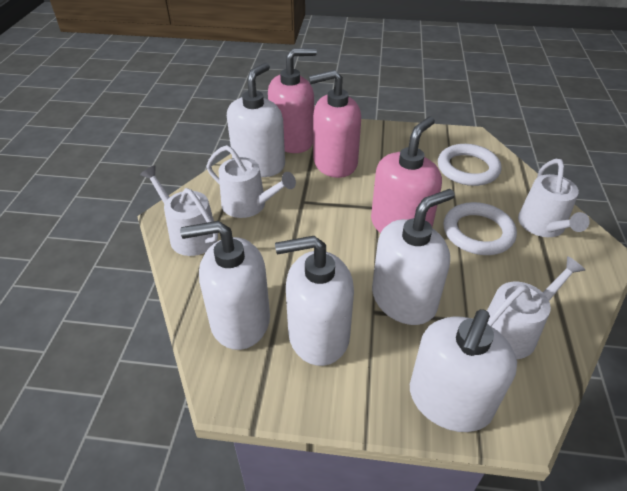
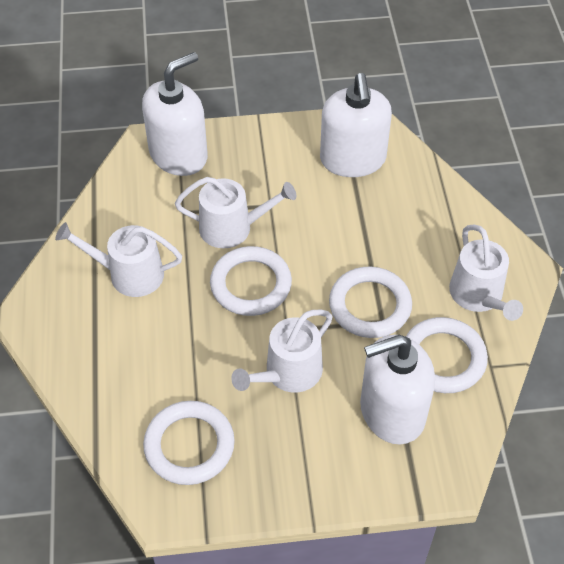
pink soap dispenser: 3 -> 0
white ring: 2 -> 4
white soap dispenser: 5 -> 3

